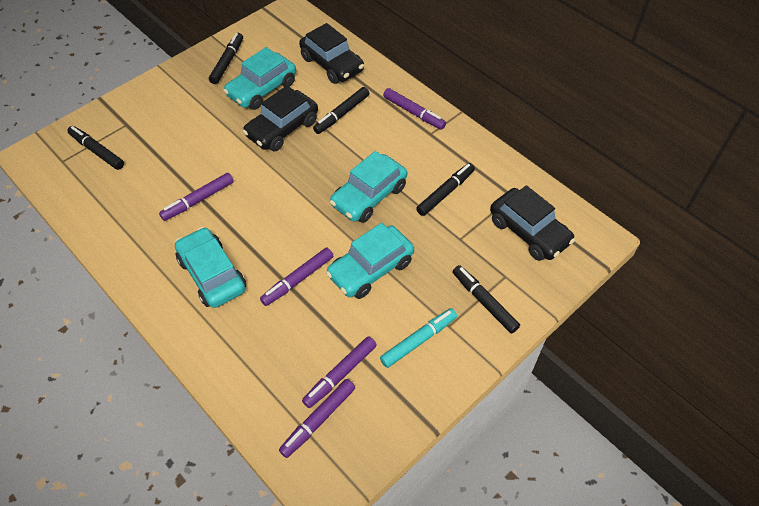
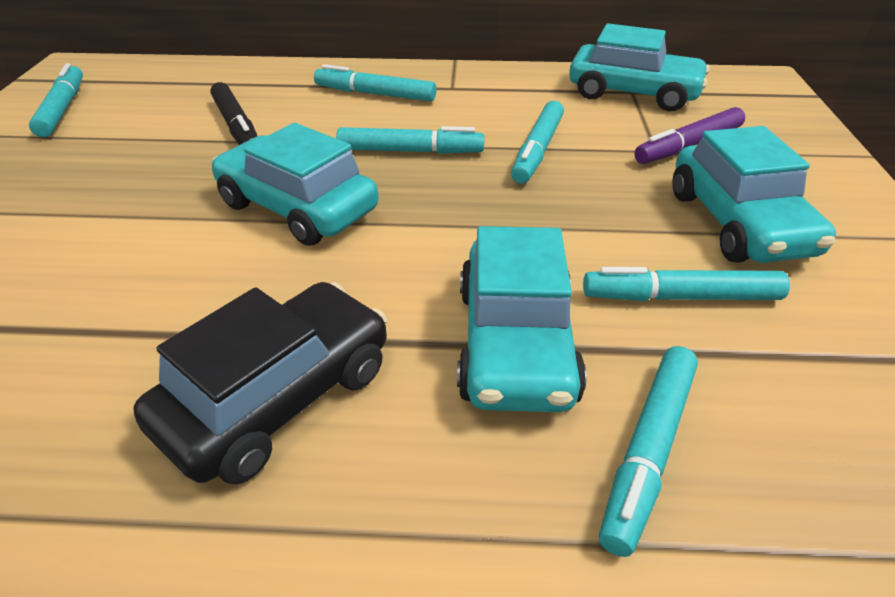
black car: 3 -> 1
black marker: 5 -> 1
purple marker: 5 -> 1
turquoise marker: 1 -> 6

